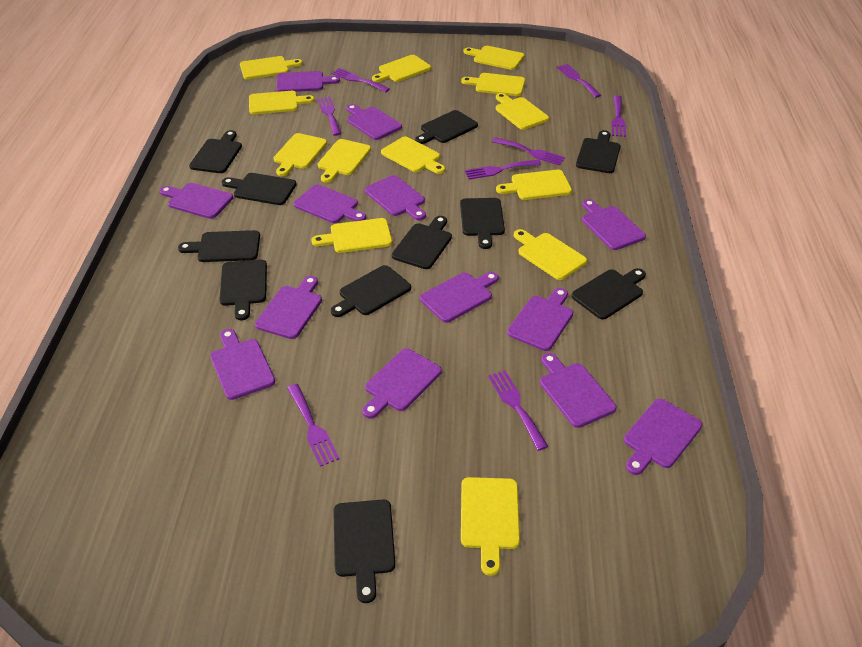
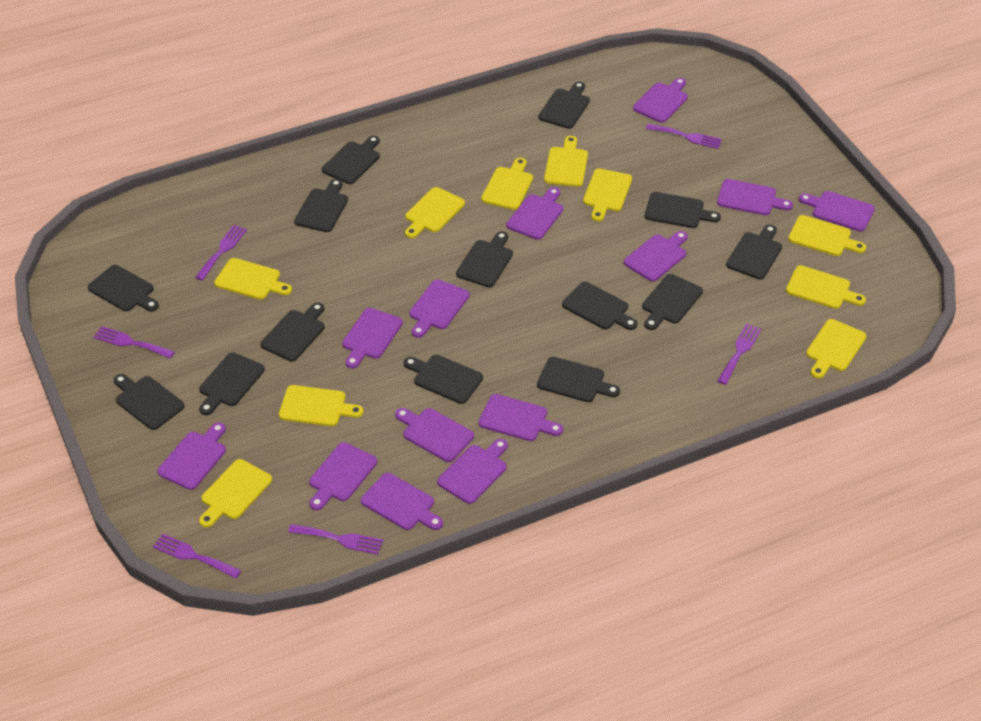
black cutting board: 11 -> 14
purple fork: 8 -> 6
yellow cutting board: 13 -> 10

